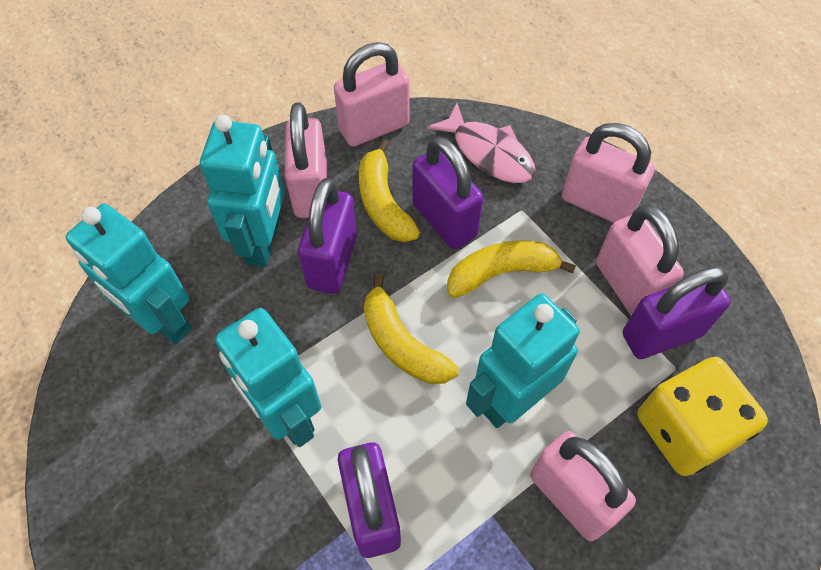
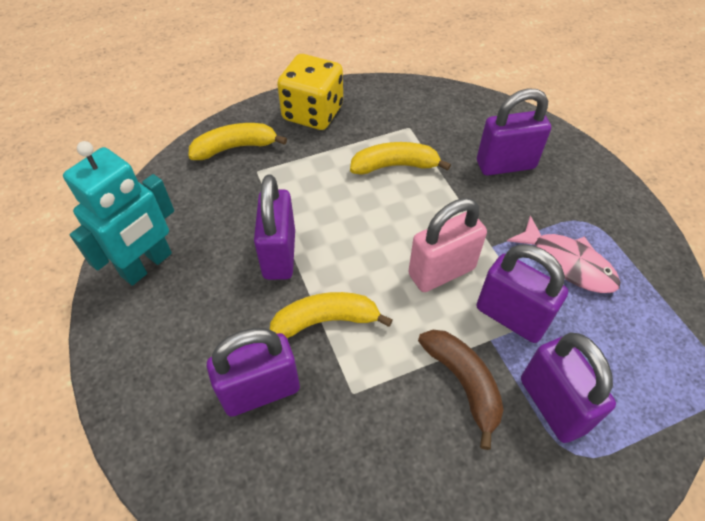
brown banana: 0 -> 1
pink padlock: 5 -> 1
purple padlock: 4 -> 5
turquoise robot: 4 -> 1

